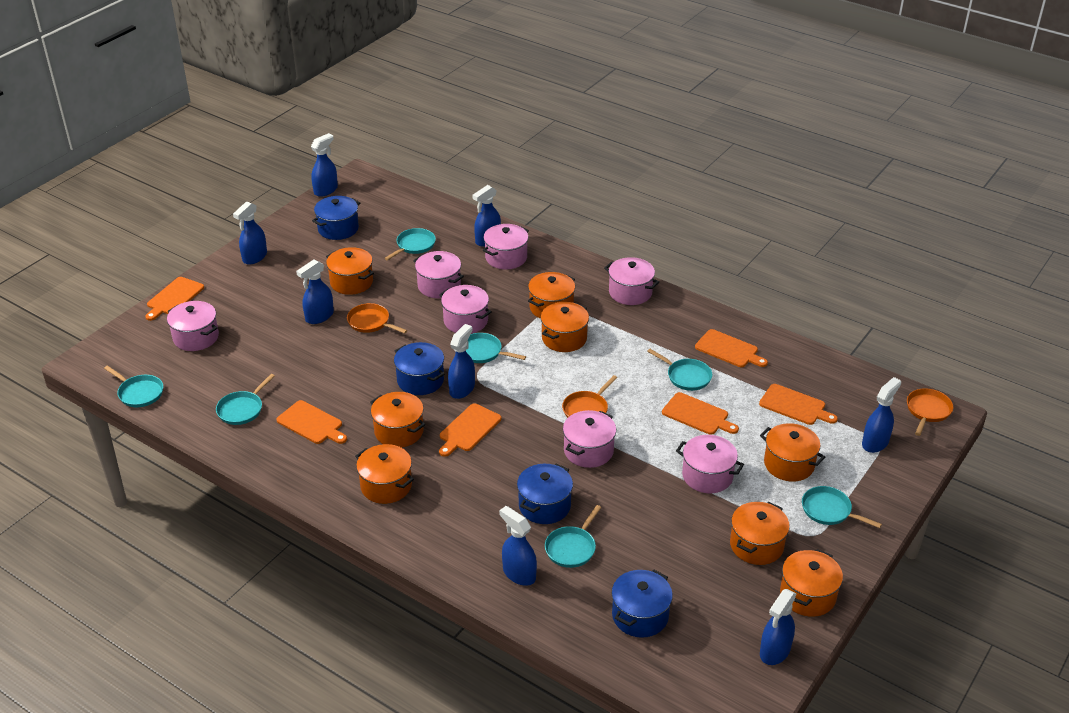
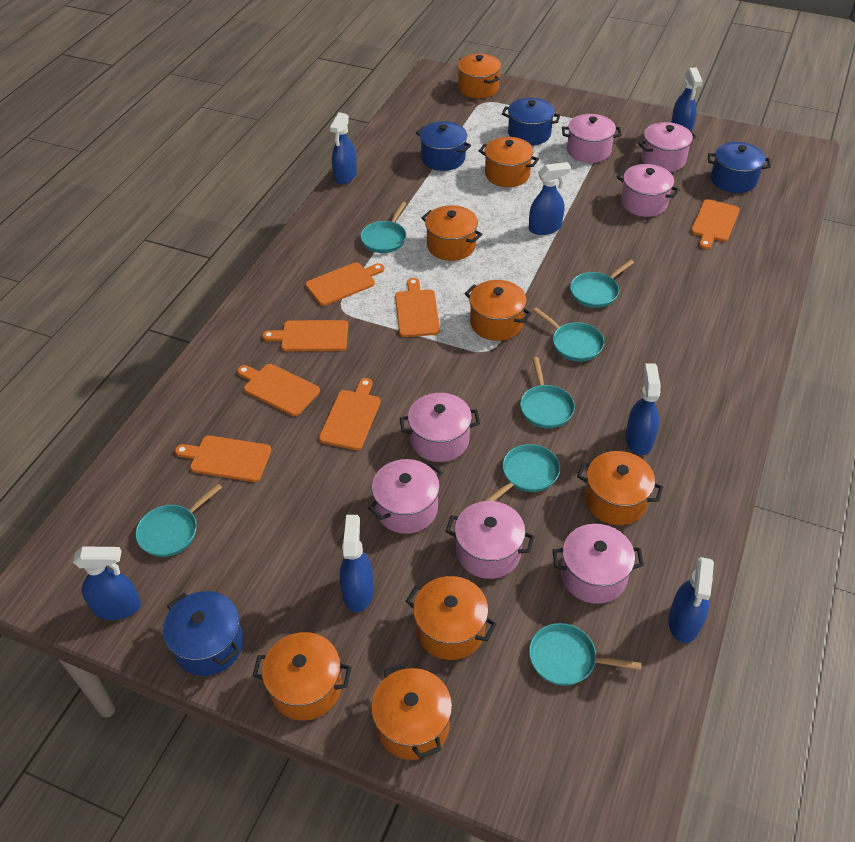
blue spray bottle: 8 -> 7
orange cutting board: 6 -> 7
orange pan: 3 -> 0

